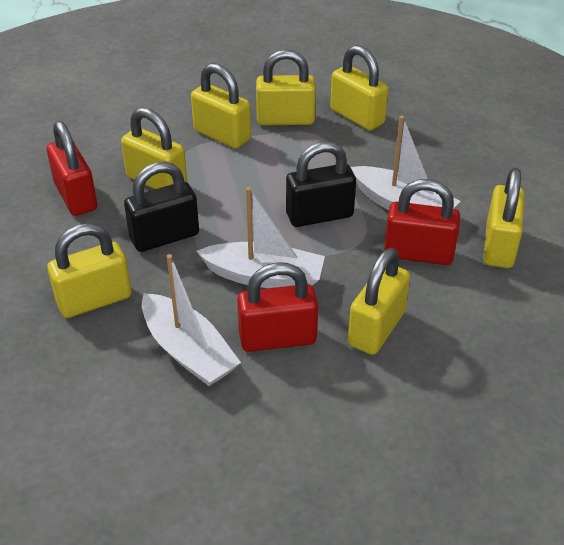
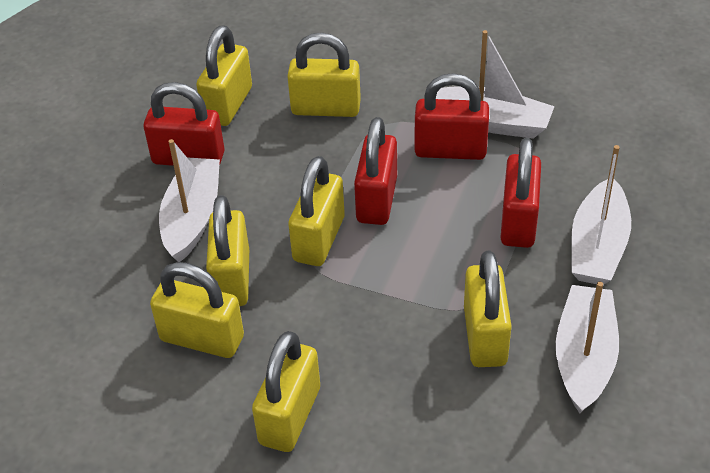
black padlock: 2 -> 0
red padlock: 3 -> 4
white boat: 3 -> 4

